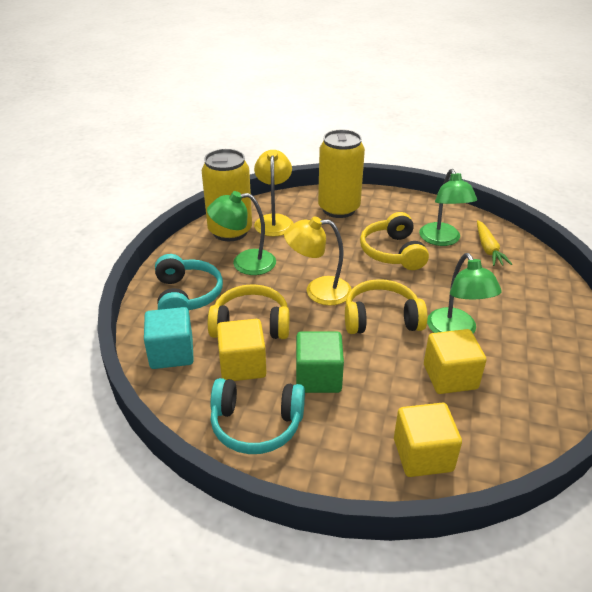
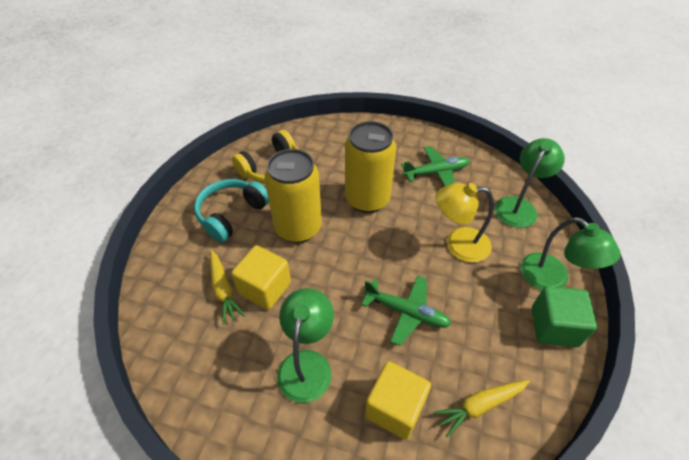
green plane: 0 -> 2
turquoise cube: 1 -> 0
turquoise headphones: 2 -> 1
yellow carrot: 1 -> 2
yellow cube: 3 -> 2
yellow headphones: 3 -> 1
yellow lamp: 2 -> 1

